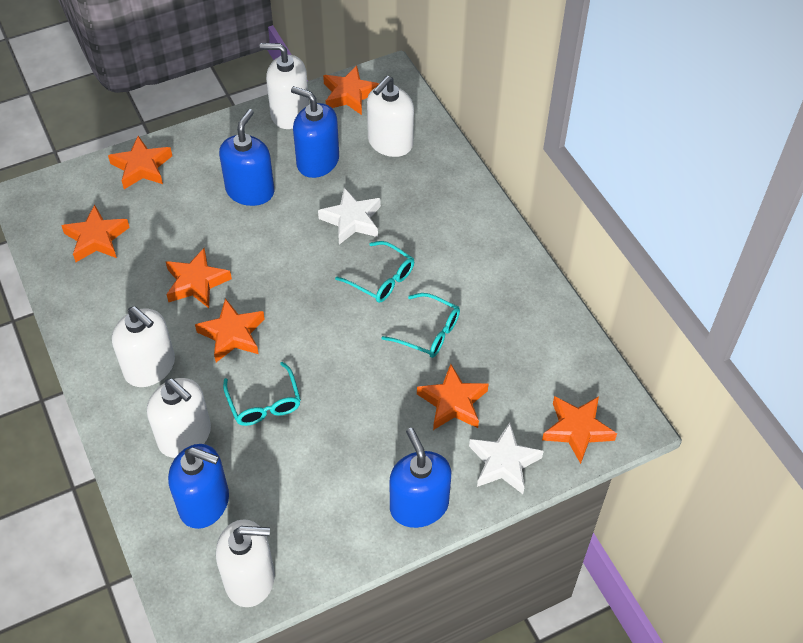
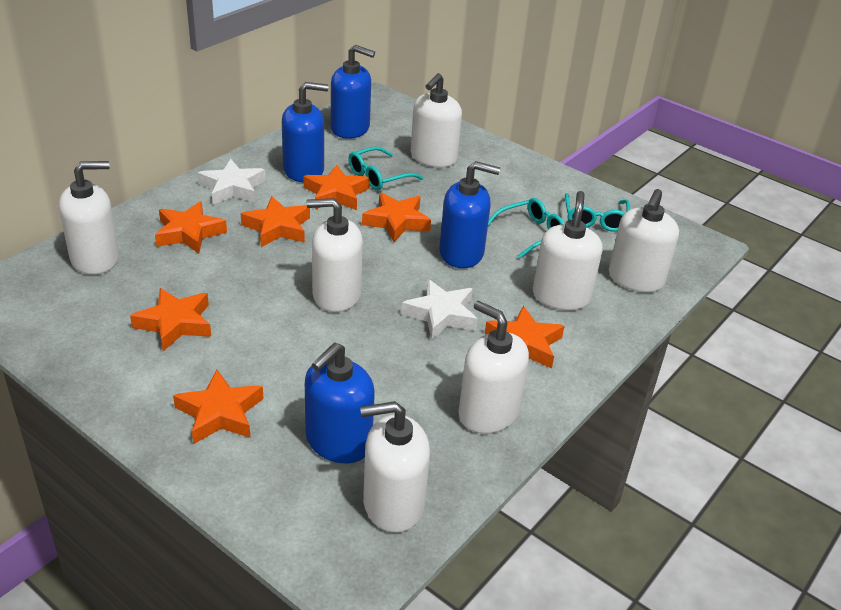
white soap dispenser: 5 -> 7

